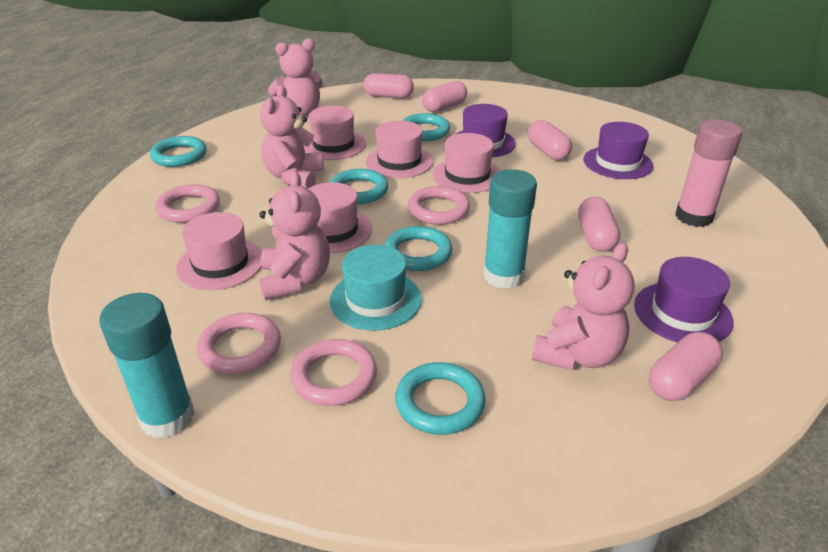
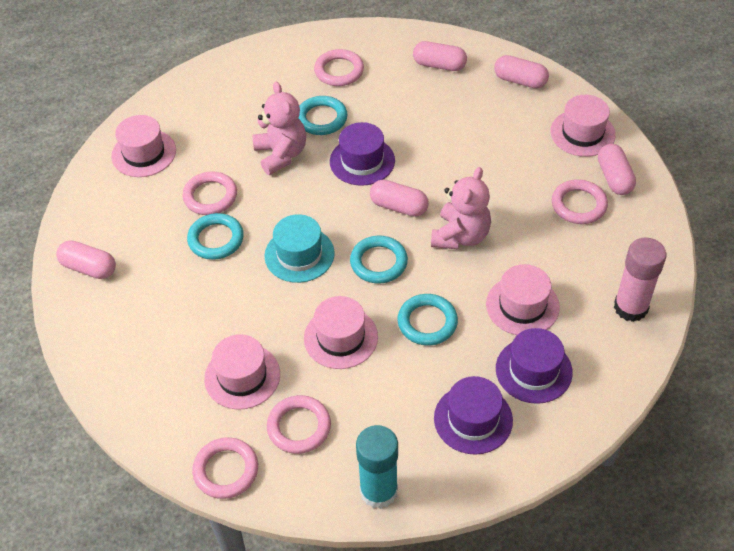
pink ring: 4 -> 5
pink teddy bear: 4 -> 2
turquoise glue stick: 2 -> 1
turquoise ring: 5 -> 4

